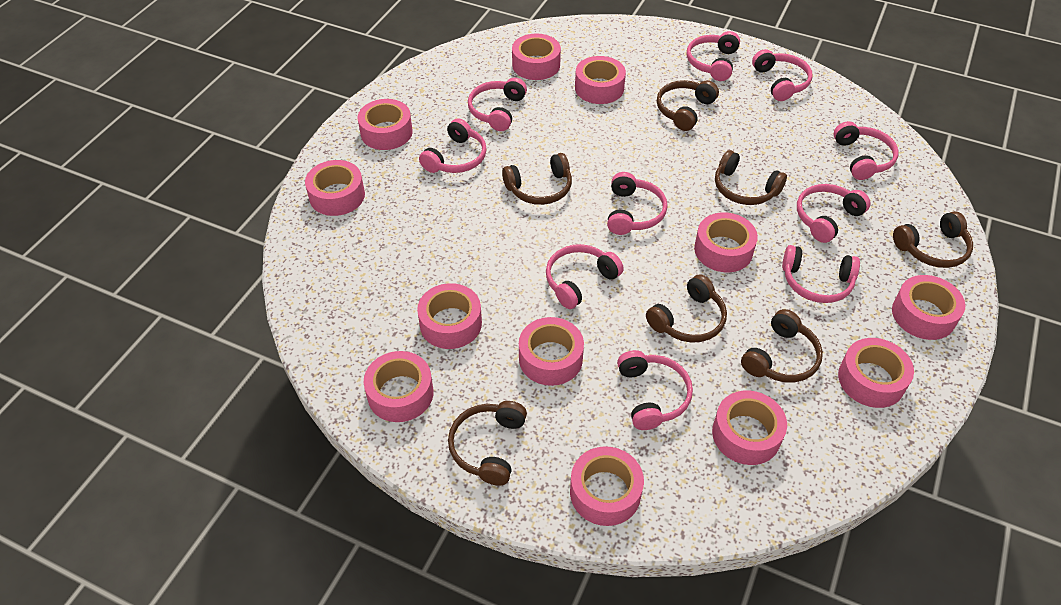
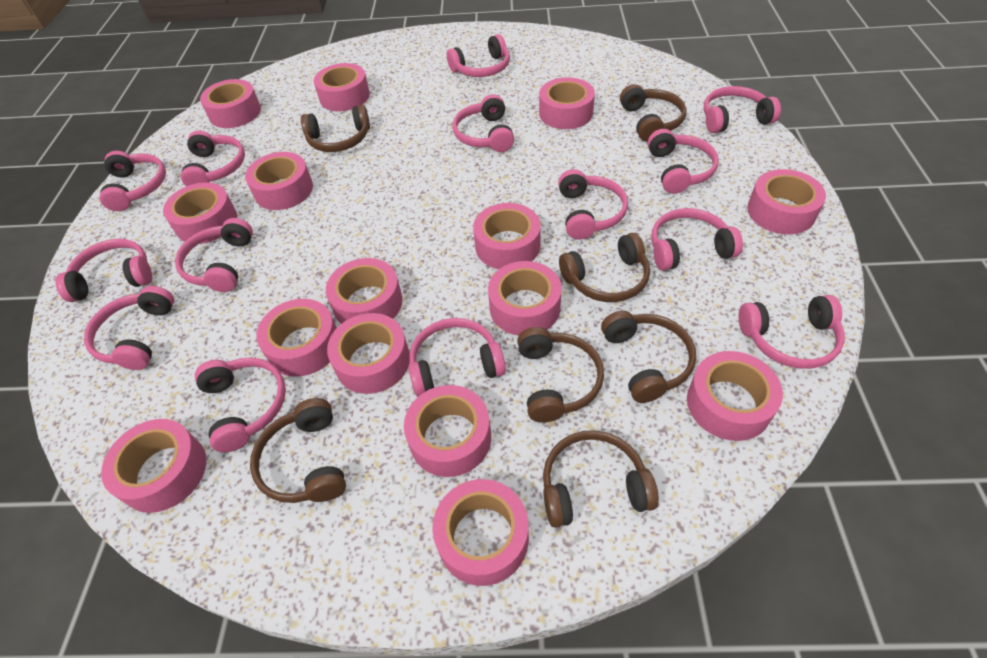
pink headphones: 10 -> 14
pink tape: 12 -> 15

